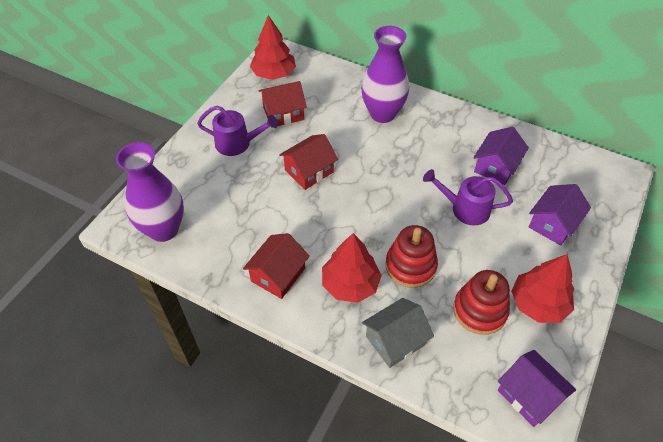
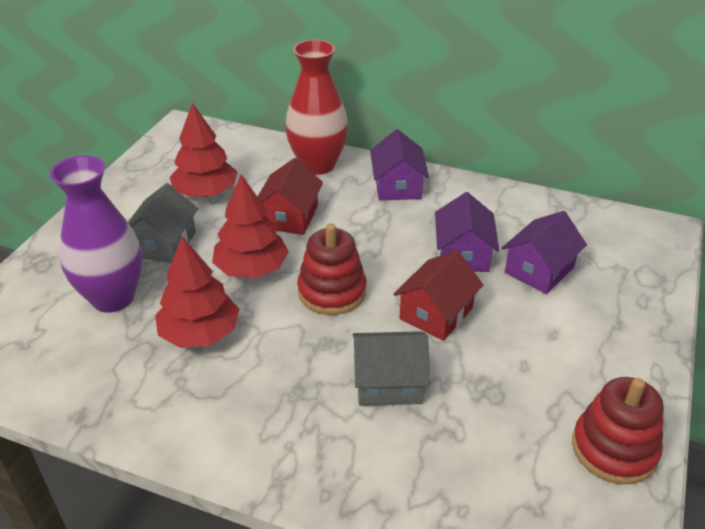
grey house: 1 -> 2
purple vase: 2 -> 1
purple watering can: 2 -> 0
red house: 3 -> 2
red vase: 0 -> 1

